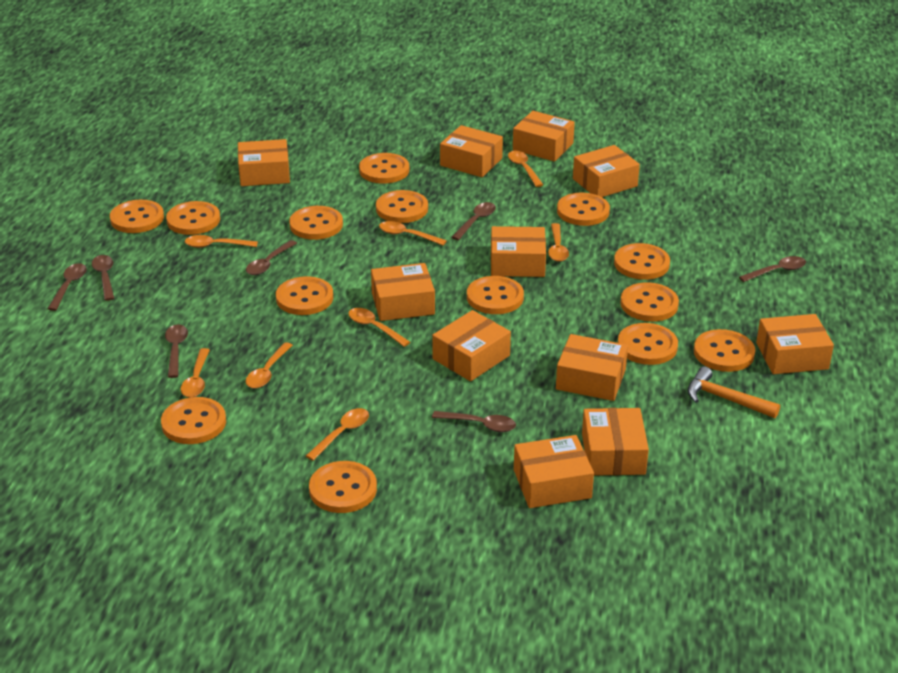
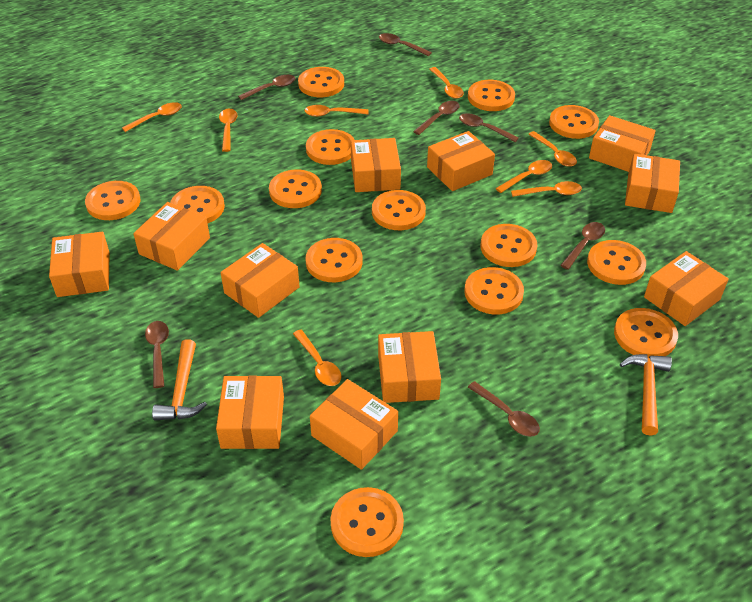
orange hammer: 1 -> 2

